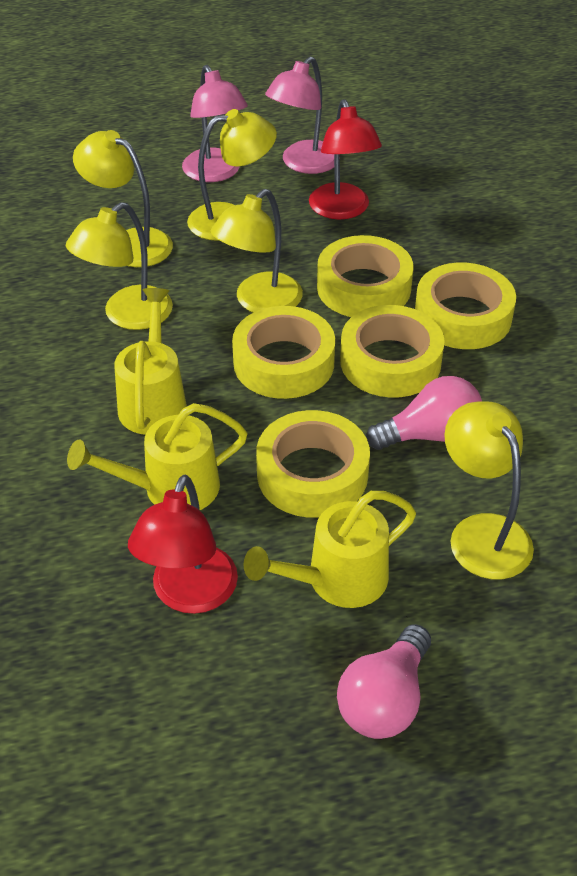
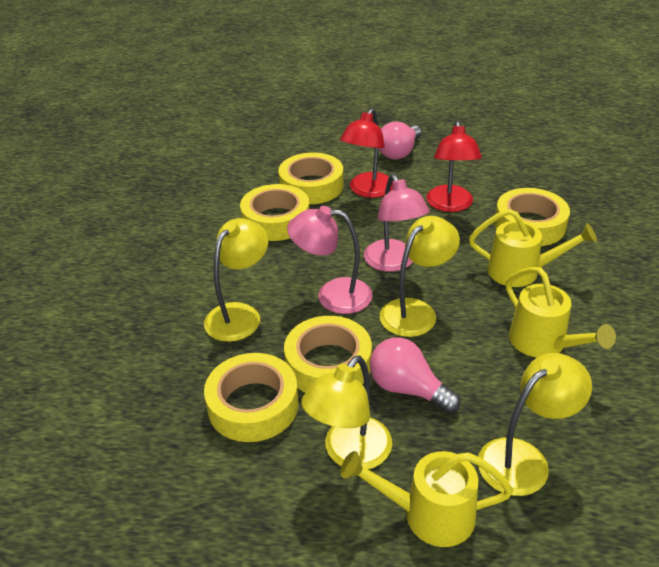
yellow lamp: 5 -> 4

